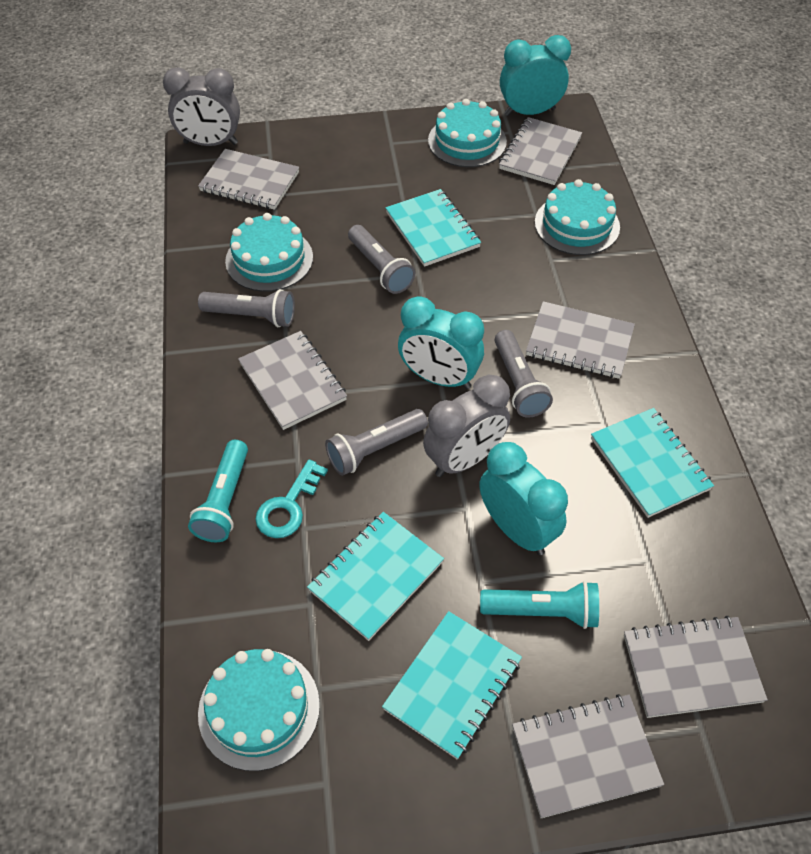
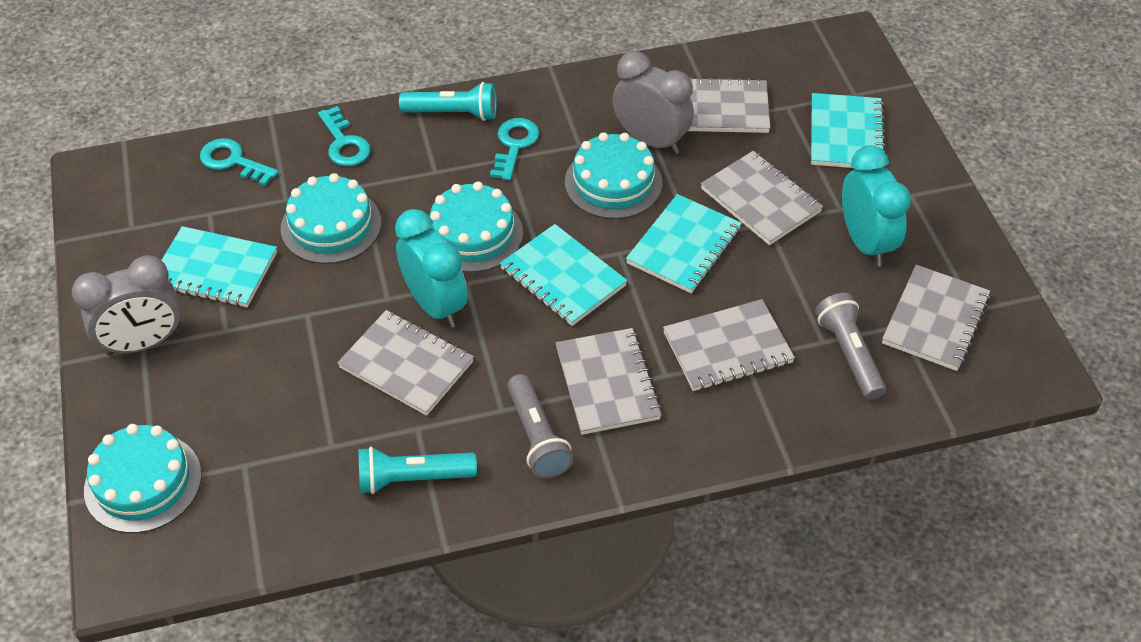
grey flashlight: 4 -> 2
turquoise clock: 3 -> 2
turquoise key: 1 -> 3

